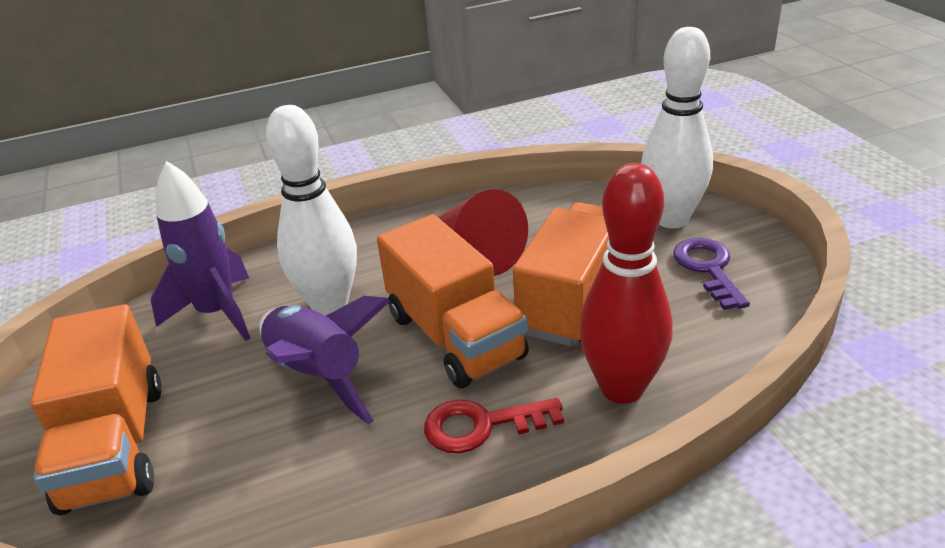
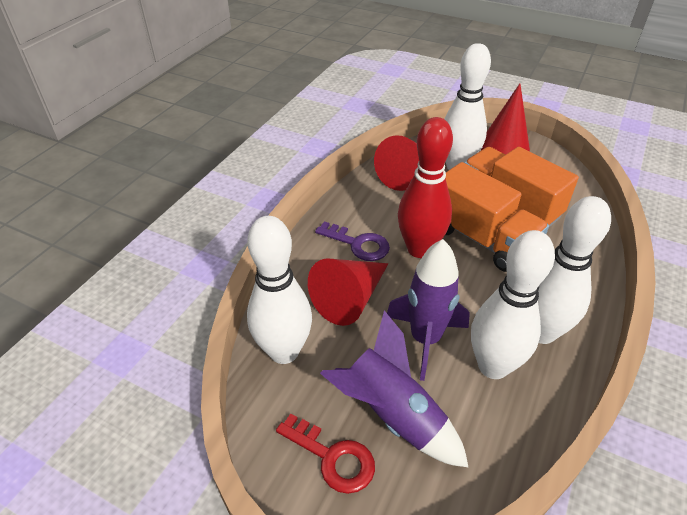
orange truck: 3 -> 2
red cone: 1 -> 3
white bowling pin: 2 -> 4

